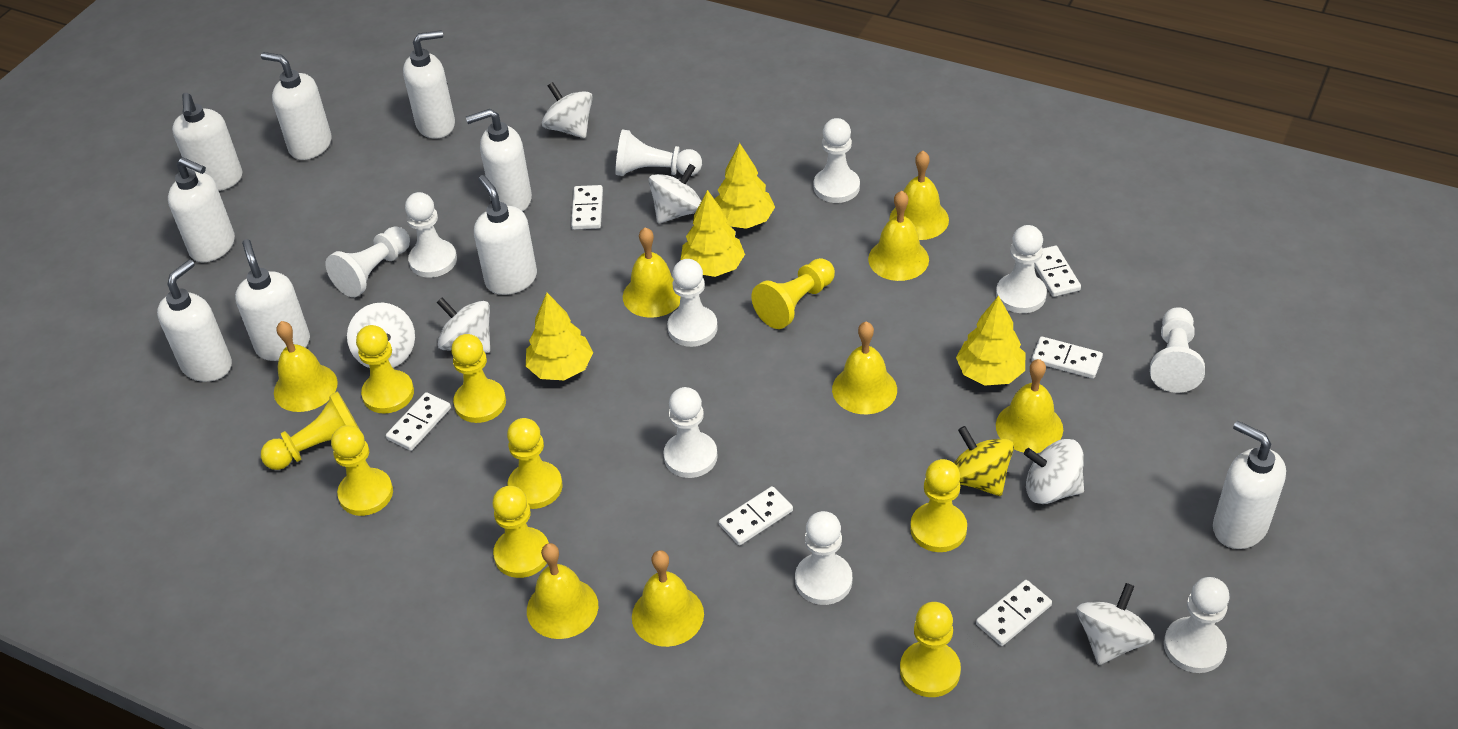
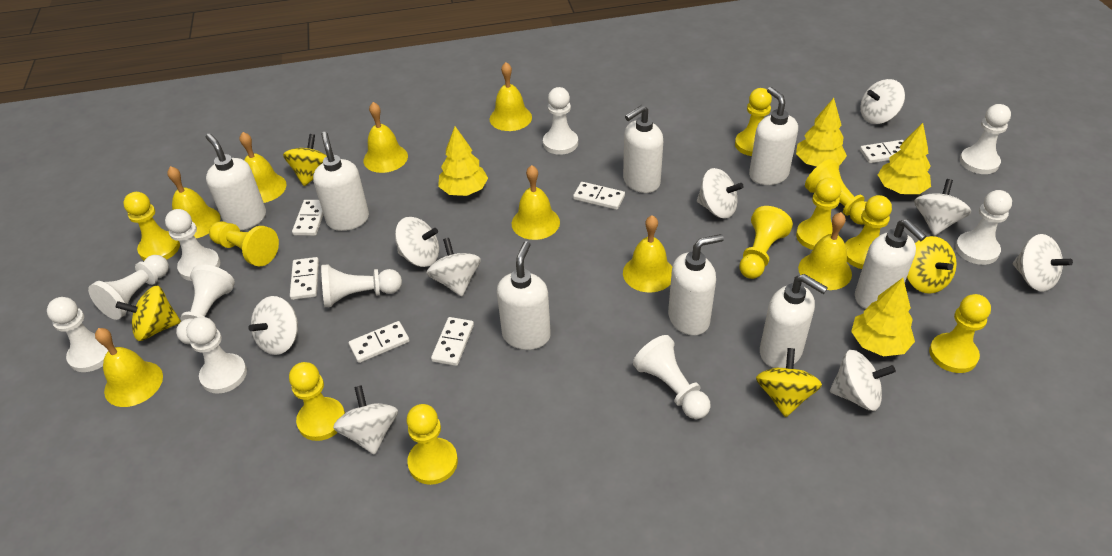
white soap dispenser: 9 -> 8
white spinning top: 6 -> 9
yellow pawn: 9 -> 10
yellow spinning top: 1 -> 4

